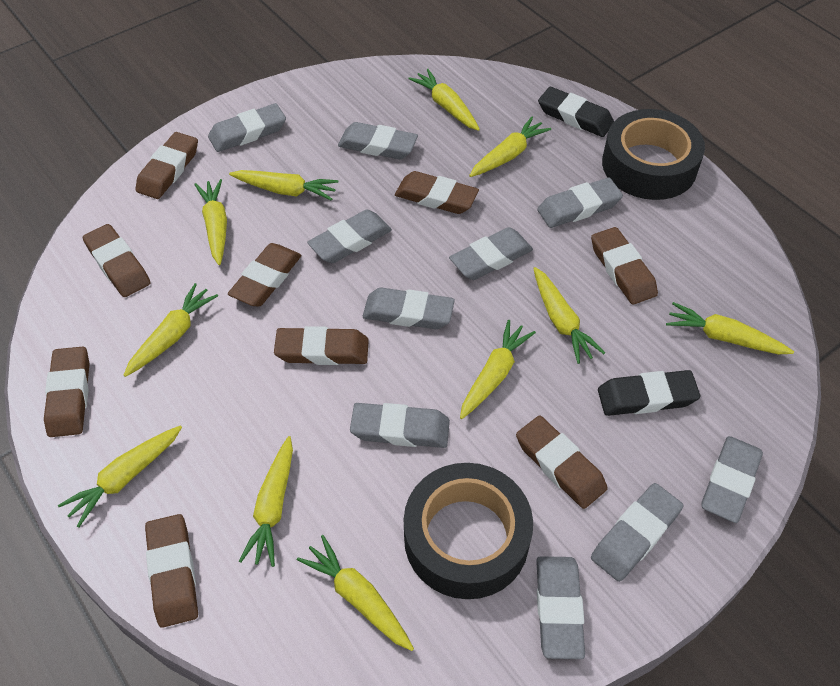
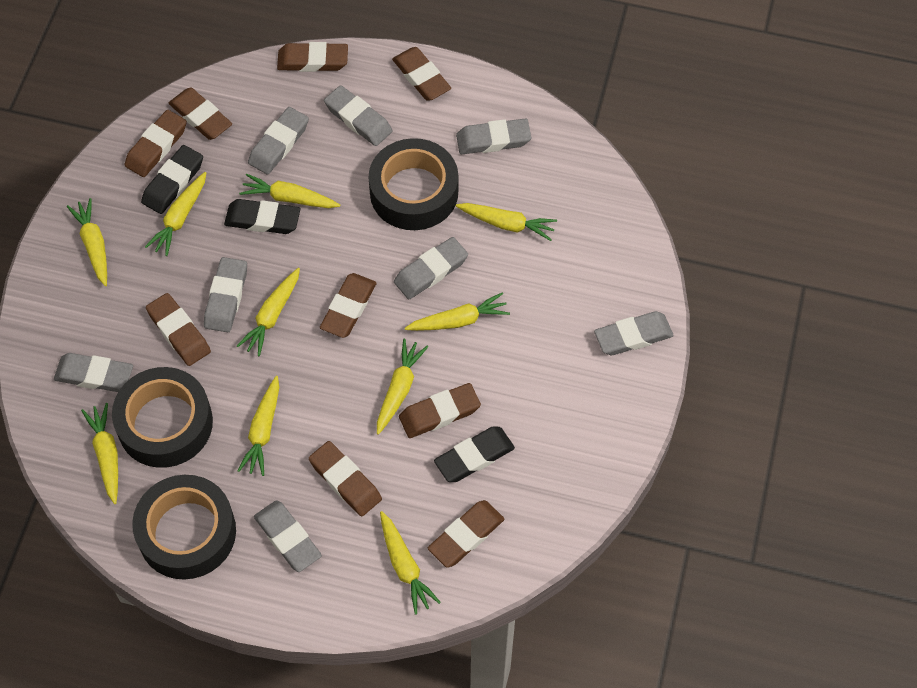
black eraser: 2 -> 3
black tape: 2 -> 3
grey eraser: 10 -> 8
yellow carrot: 11 -> 10

